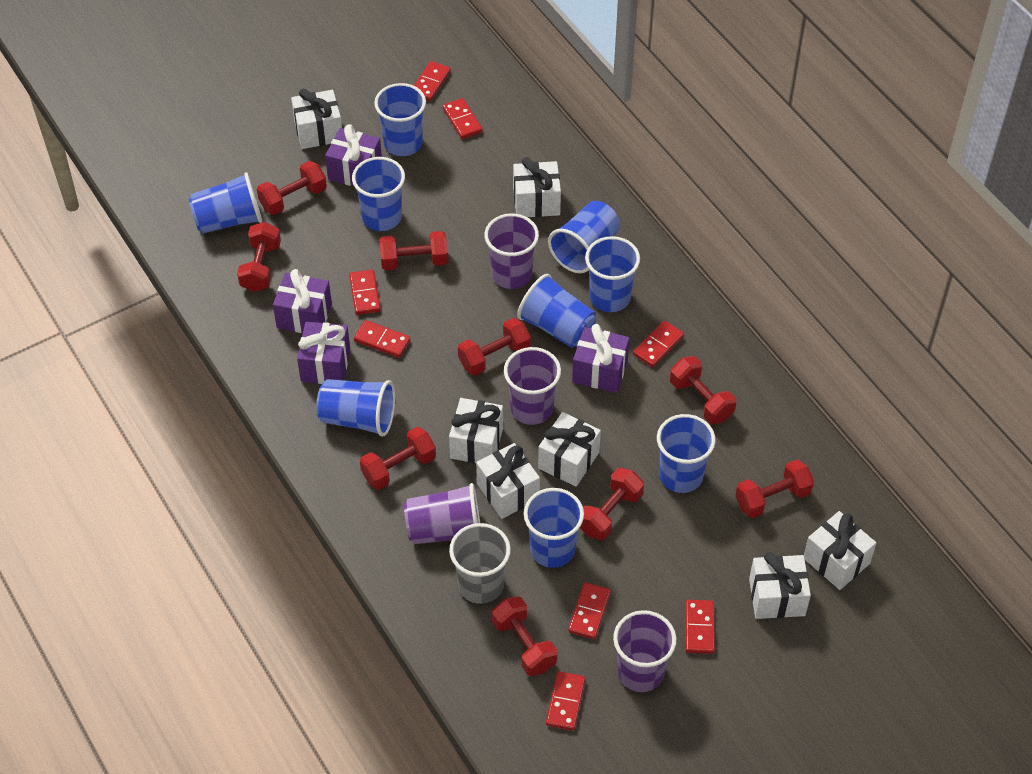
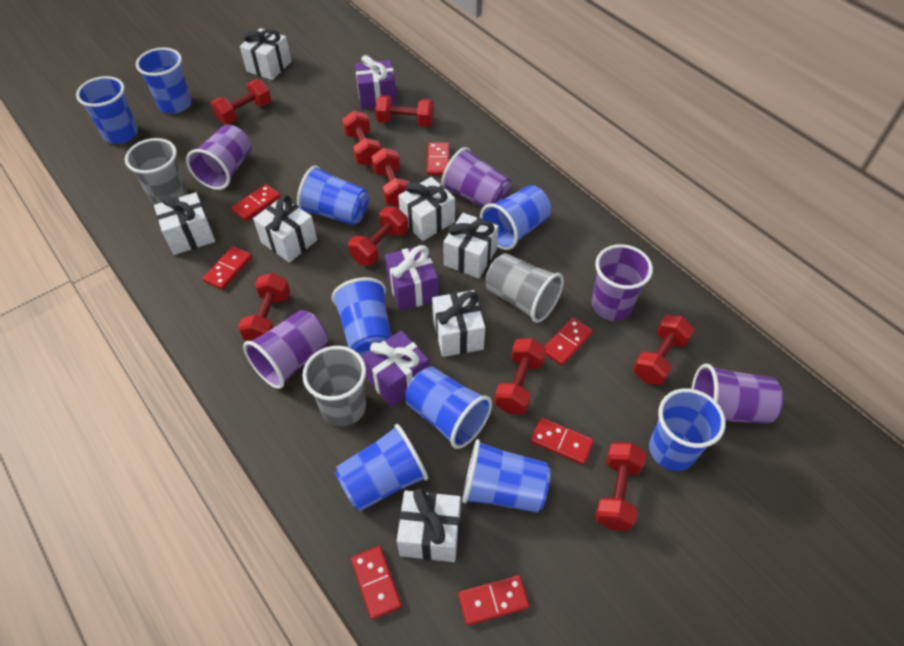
grey cup: 1 -> 3
purple cup: 4 -> 5
purple gift: 4 -> 3
red domino: 8 -> 7

